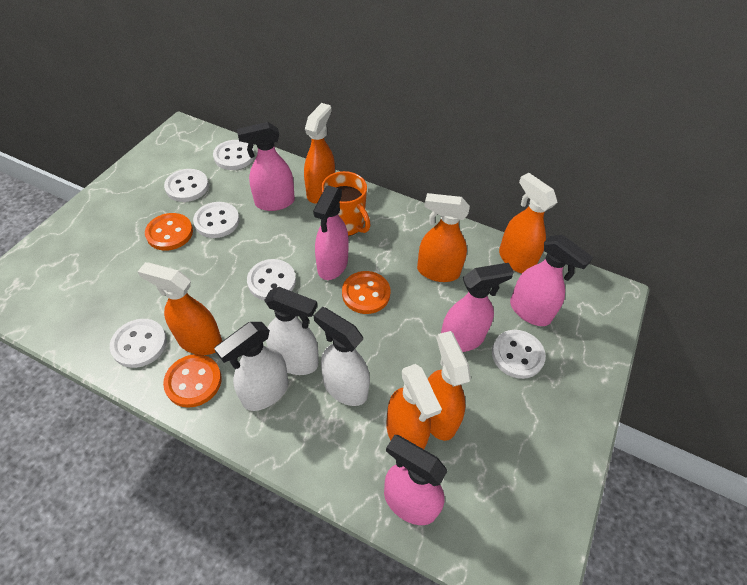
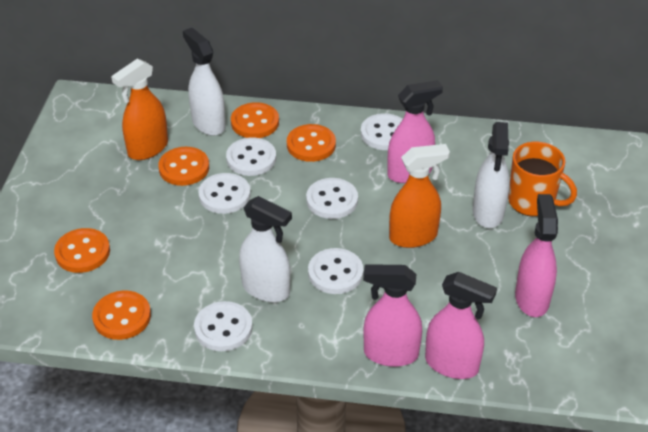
orange button: 3 -> 5
orange spray bottle: 6 -> 2
pink spray bottle: 5 -> 4

